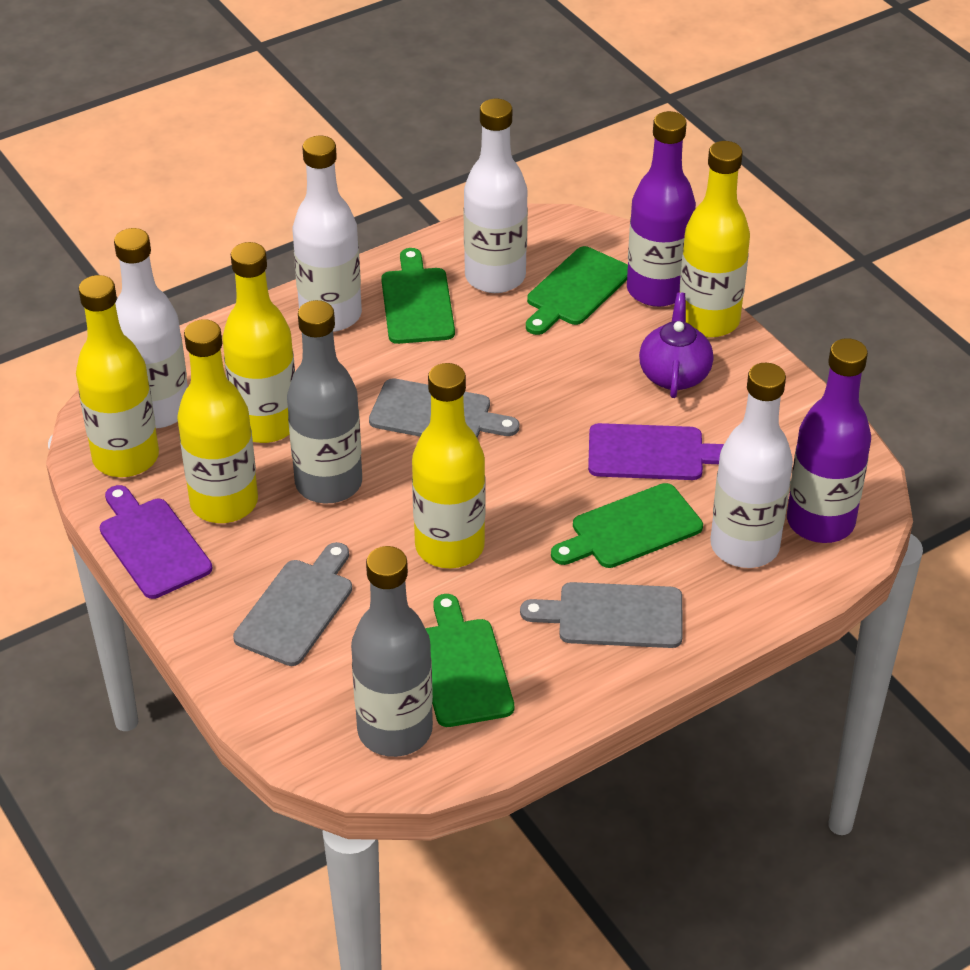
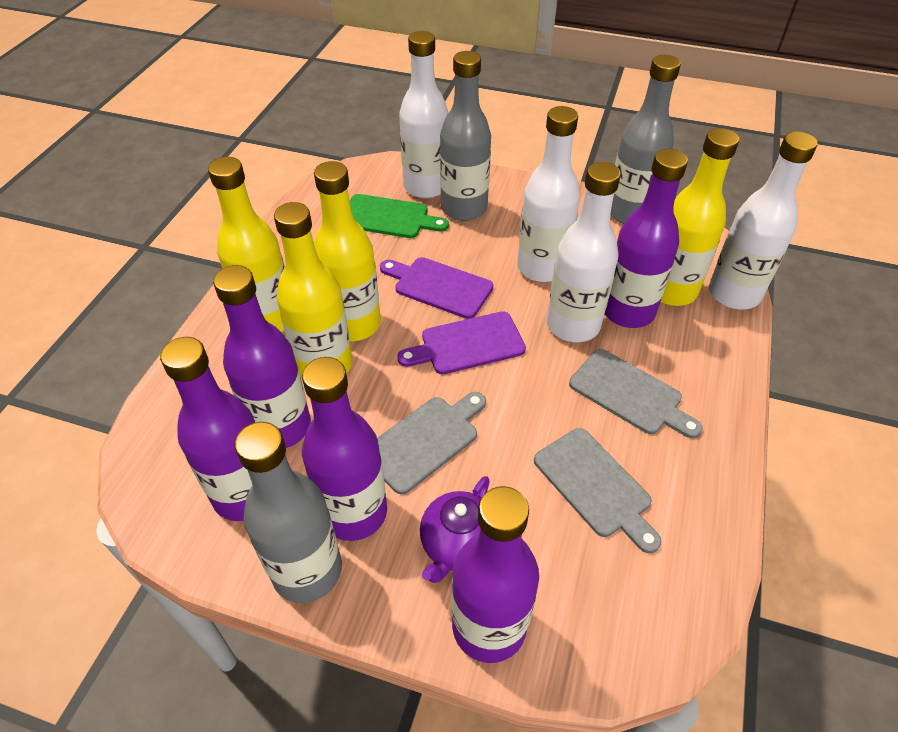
green cutting board: 4 -> 1
grey bottle: 2 -> 3
purple bottle: 2 -> 5
yellow bottle: 5 -> 4

